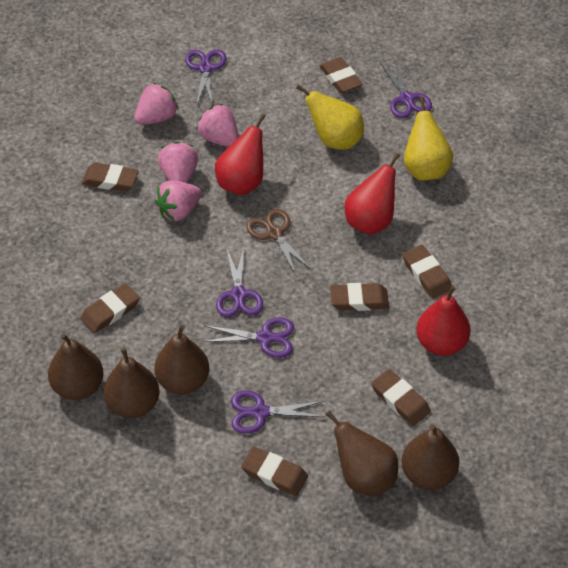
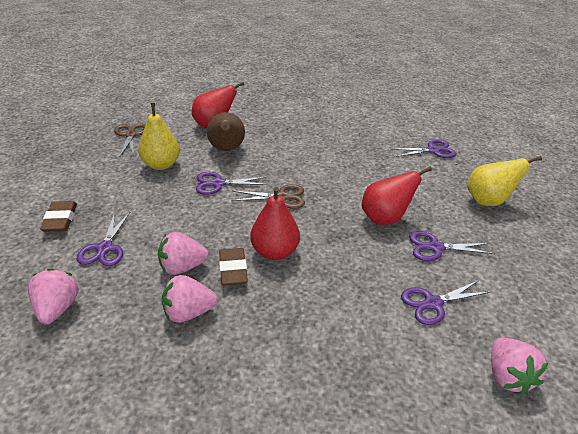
brown eraser: 7 -> 2
brown pear: 5 -> 1
brown scissors: 1 -> 2

